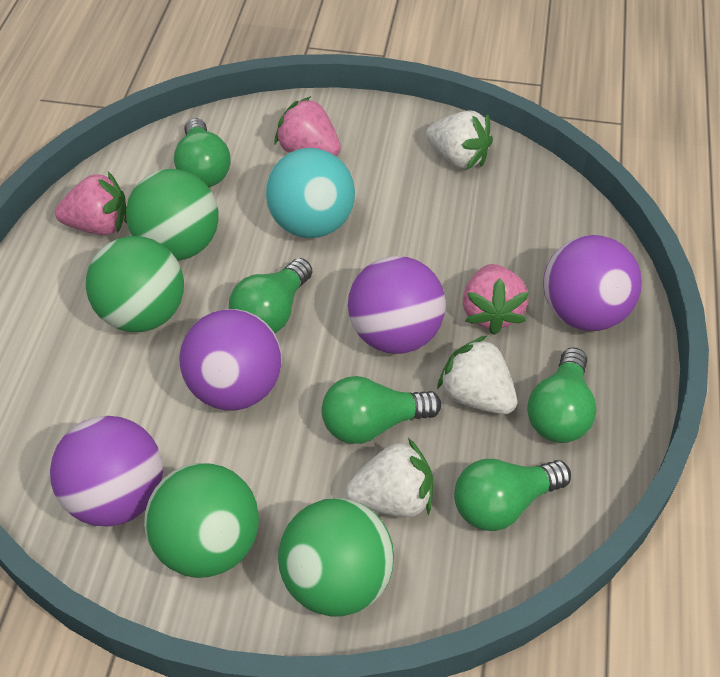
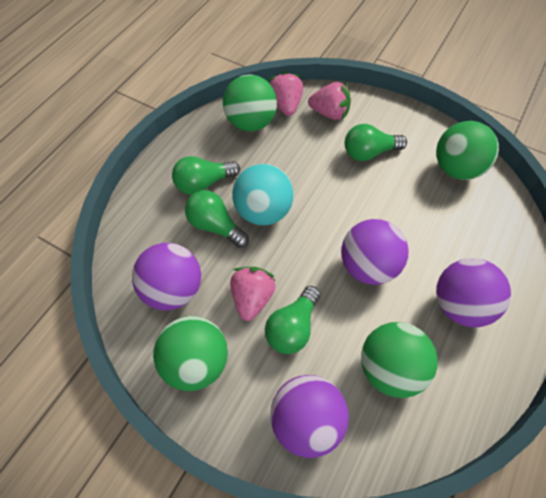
green light bulb: 5 -> 4
white strawberry: 3 -> 0

